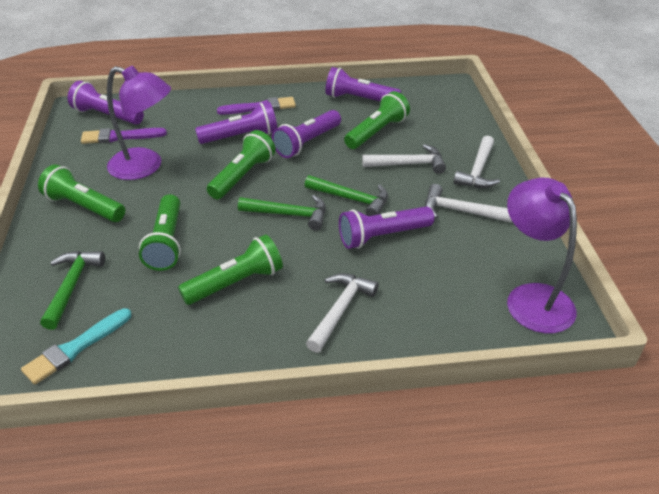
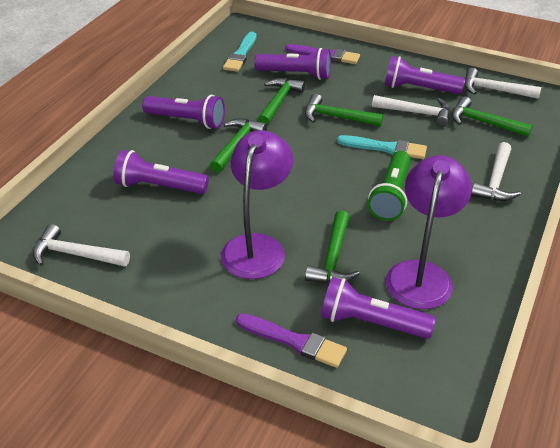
green flashlight: 5 -> 1
green hammer: 3 -> 5
turquoise brush: 1 -> 2

